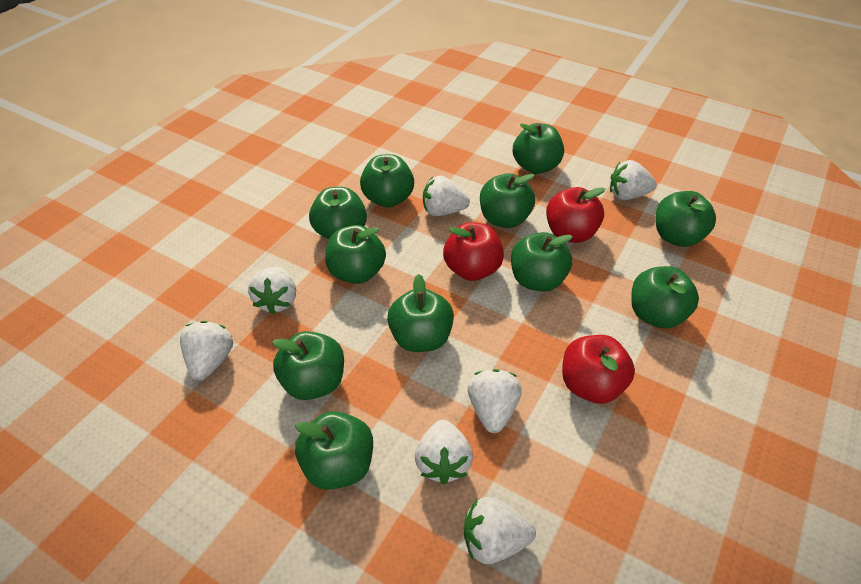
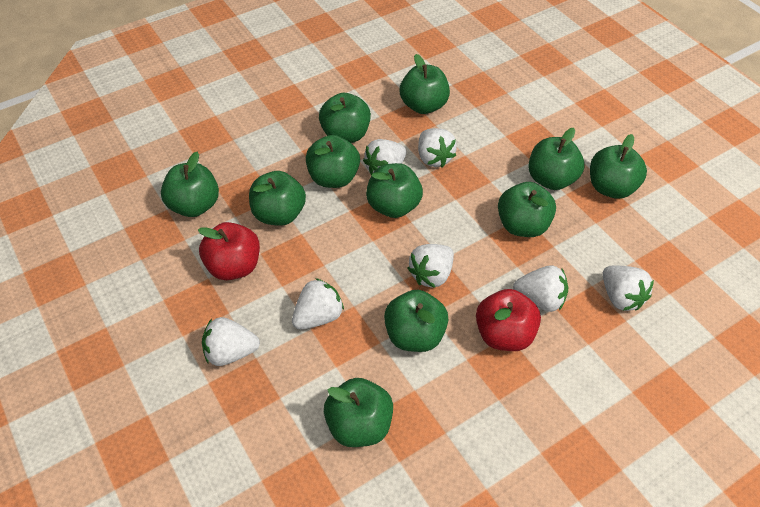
red apple: 3 -> 2

